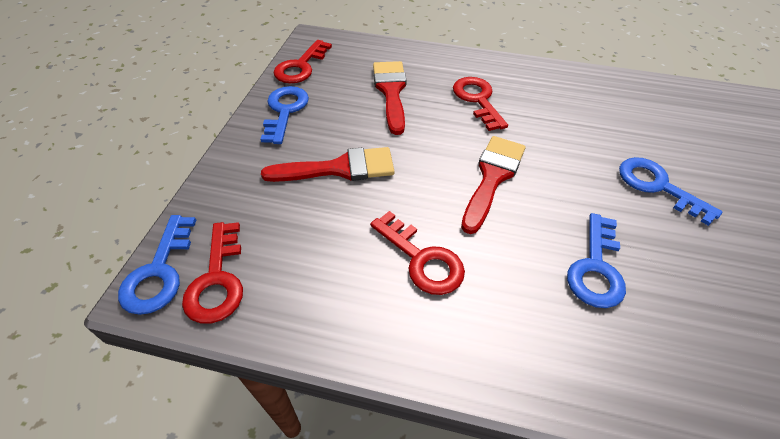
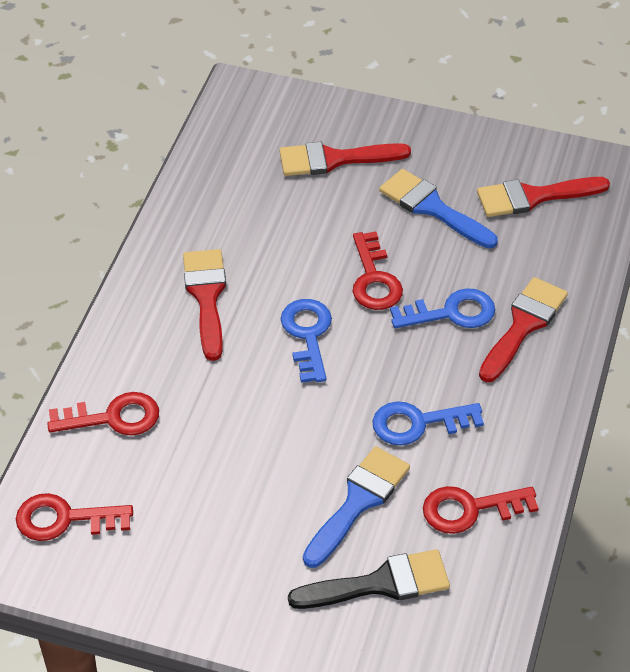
black brush: 0 -> 1
blue brush: 0 -> 2
blue key: 4 -> 3
red brush: 3 -> 4

